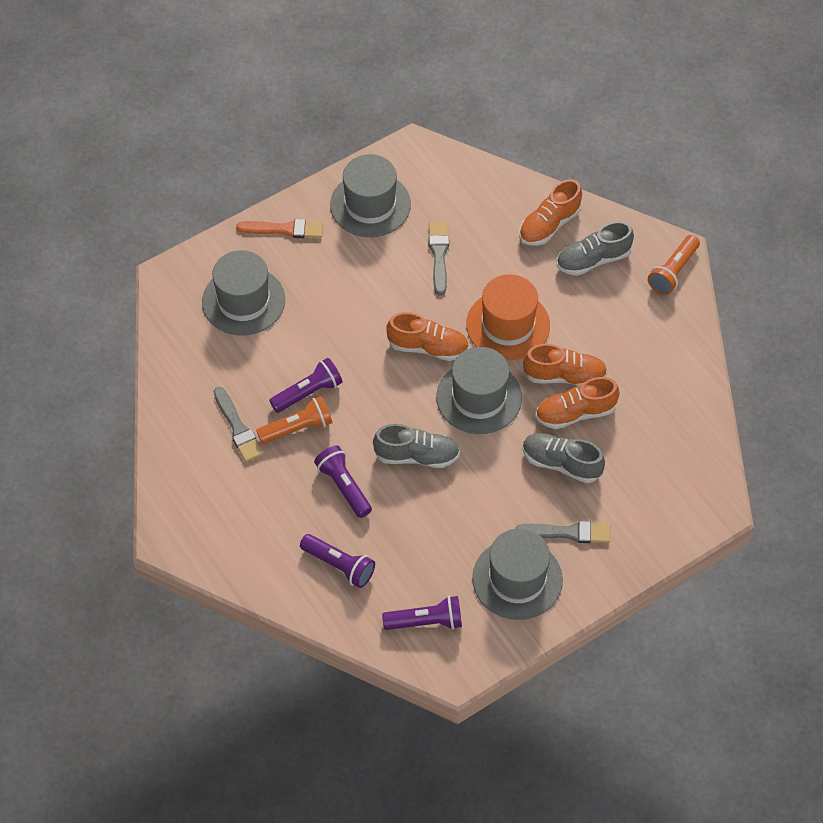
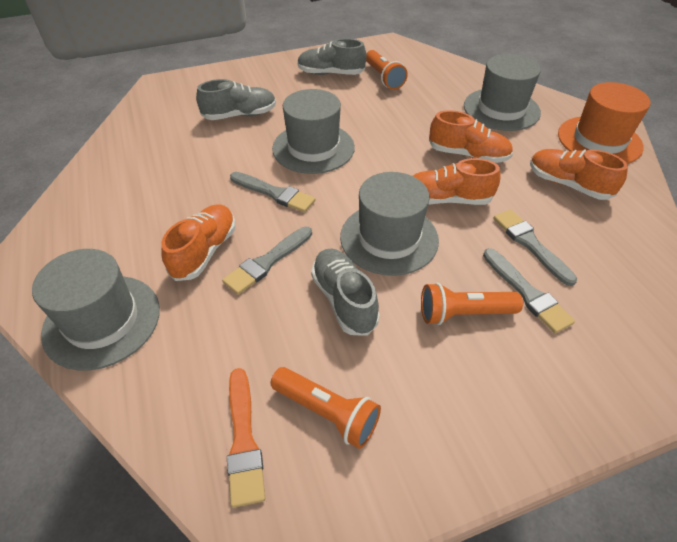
grey brush: 3 -> 4
orange flashlight: 2 -> 3
purple flashlight: 4 -> 0

